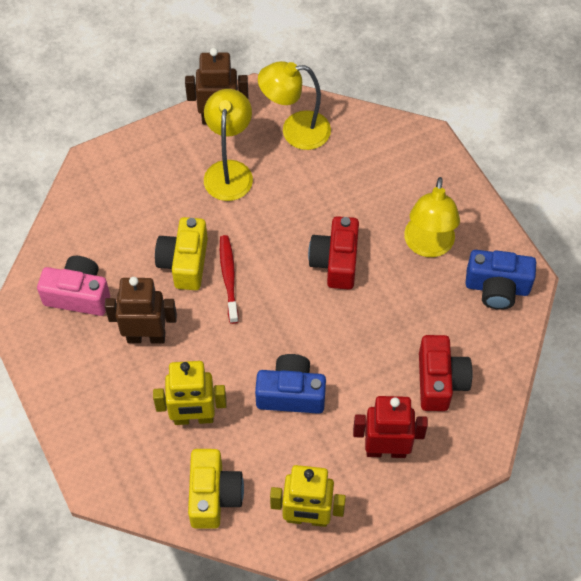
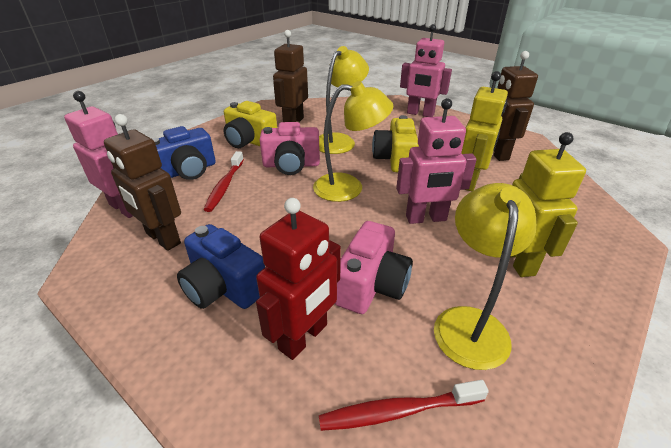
brown robot: 2 -> 3
pink camera: 1 -> 2
pink robot: 0 -> 3
red camera: 2 -> 0
red toothbrush: 1 -> 2

